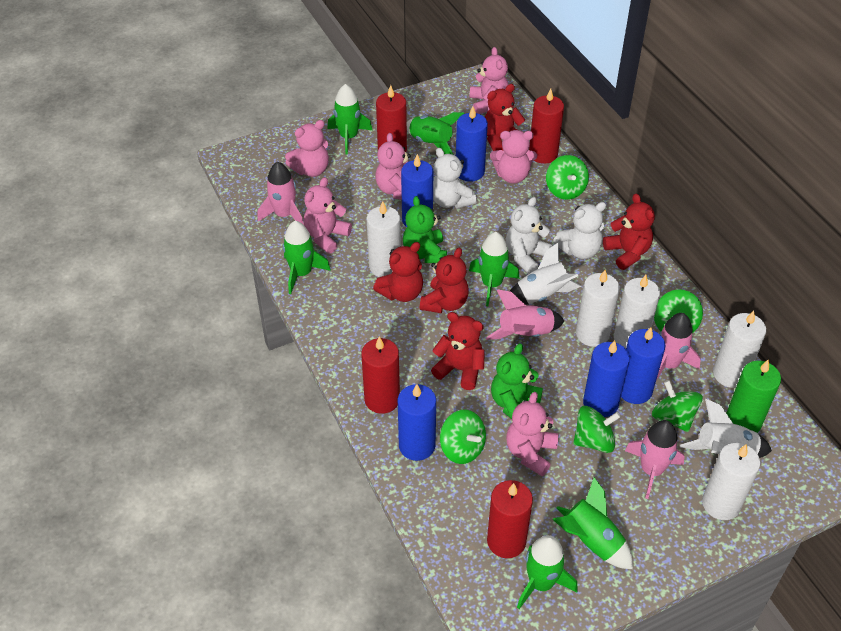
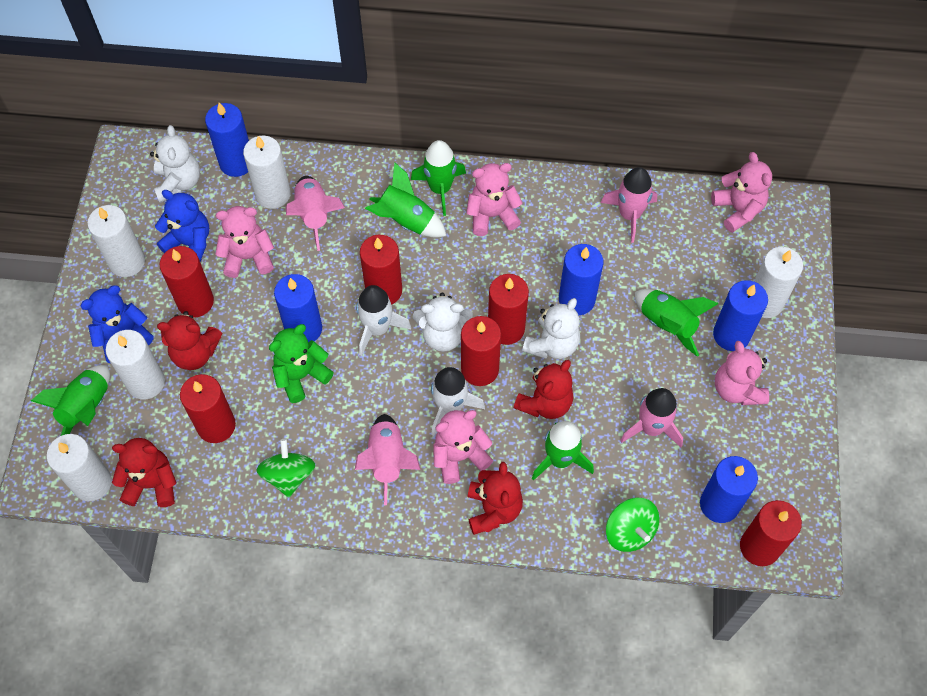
blue teddy bear: 0 -> 2
green candle: 1 -> 0
green rocket: 6 -> 5
green spinning top: 5 -> 2
green teddy bear: 2 -> 1
pink teddy bear: 6 -> 5
red candle: 4 -> 6
red teddy bear: 5 -> 4

